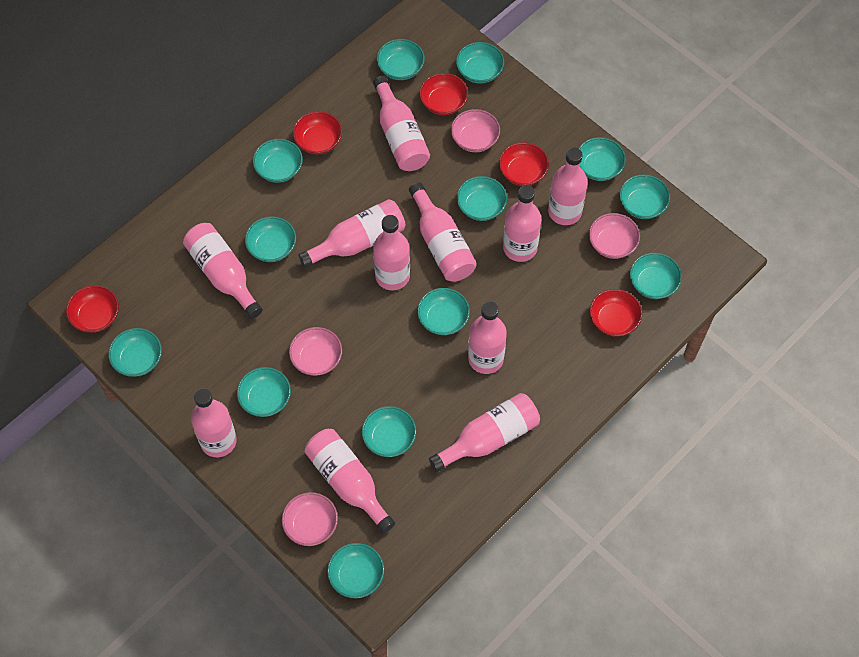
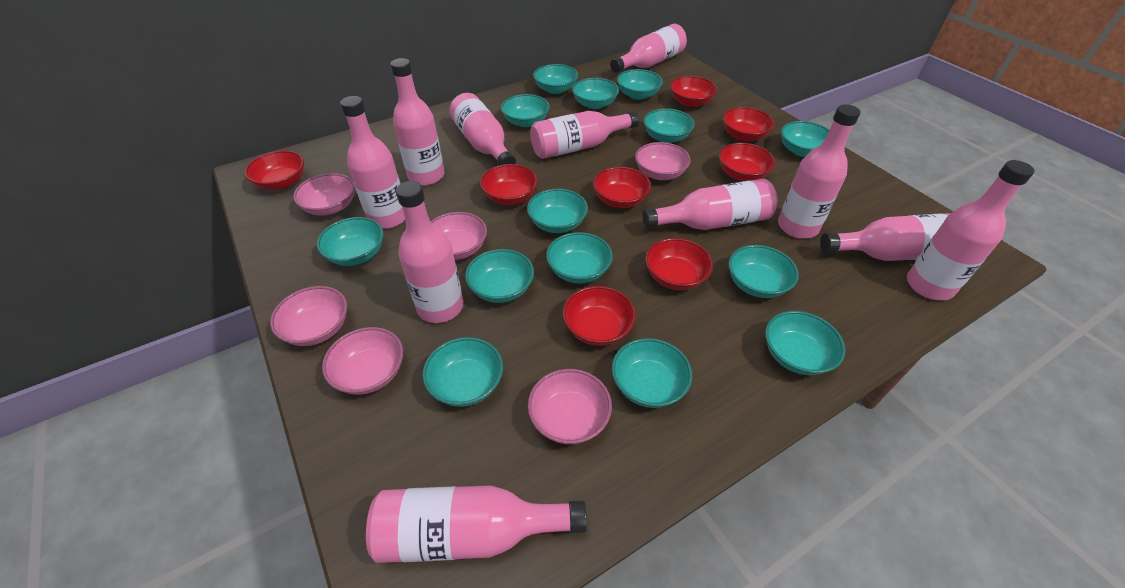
pink bowl: 4 -> 6
red bowl: 5 -> 8
turquoise bowl: 13 -> 14

